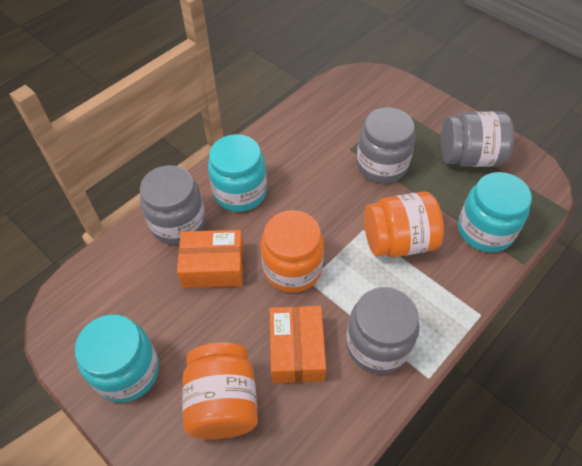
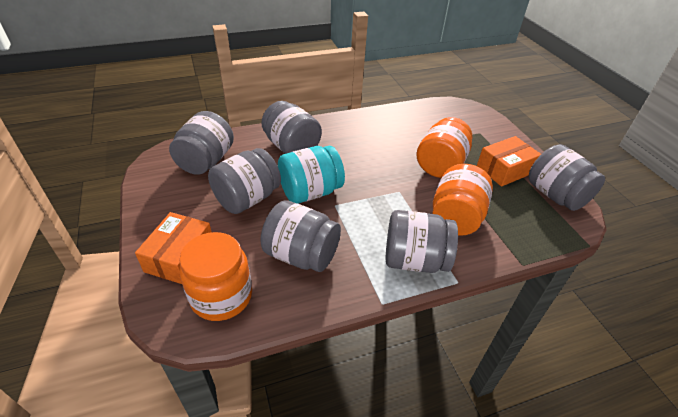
grey jar: 4 -> 6
turquoise jar: 3 -> 1

